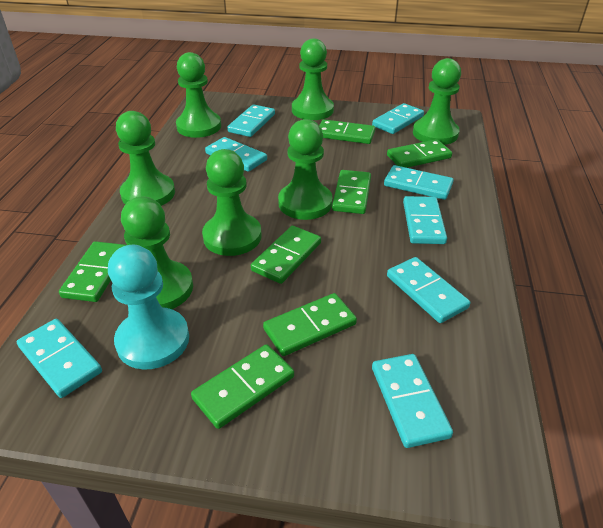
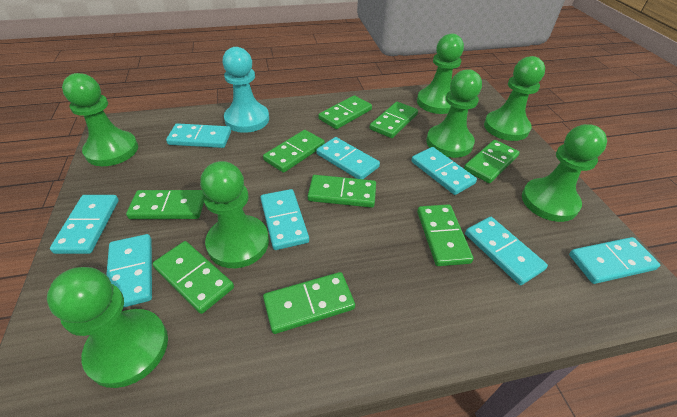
green domino: 7 -> 9

